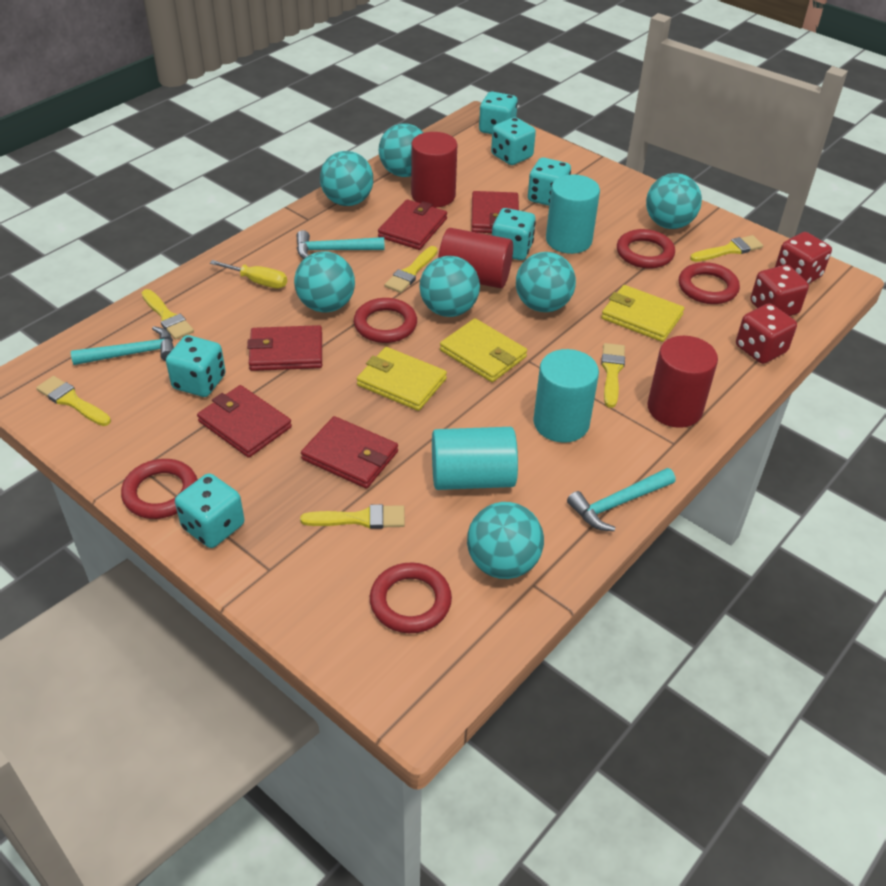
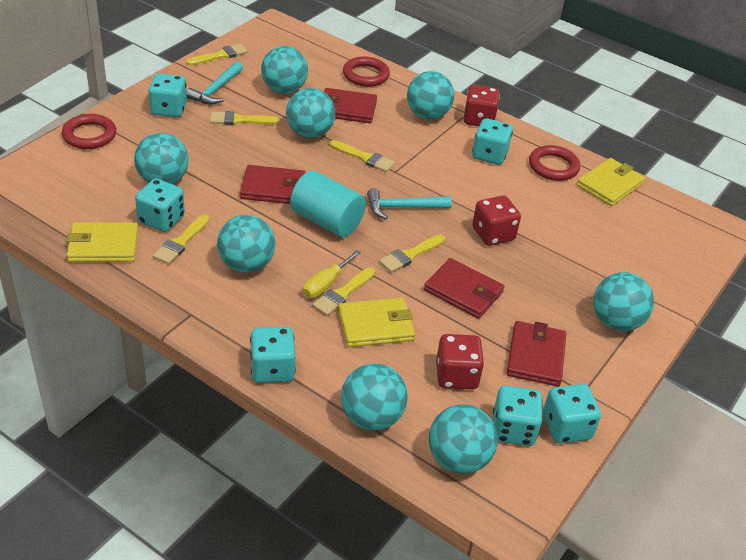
red cylinder: 3 -> 0
red ring: 5 -> 3
red wallet: 5 -> 4
turquoise ball: 7 -> 8
turquoise cylinder: 3 -> 1
turquoise hammer: 3 -> 2

